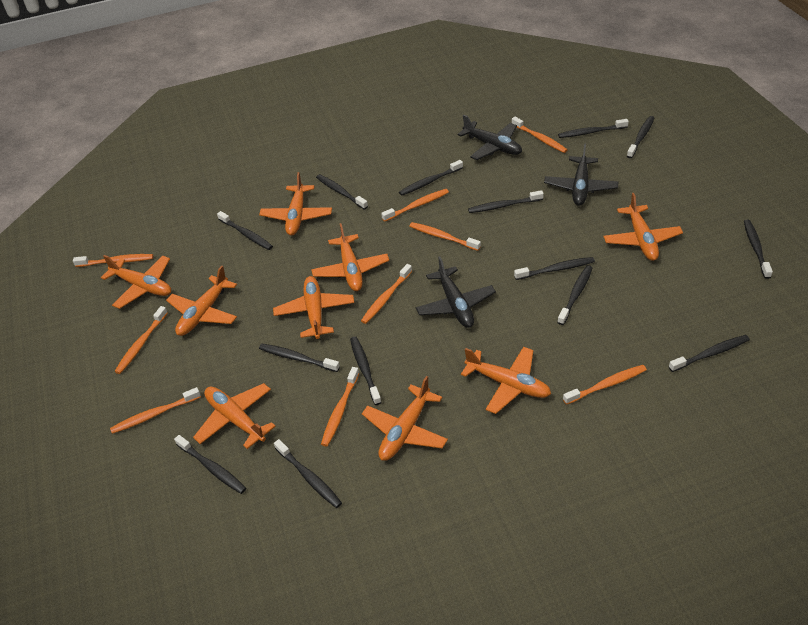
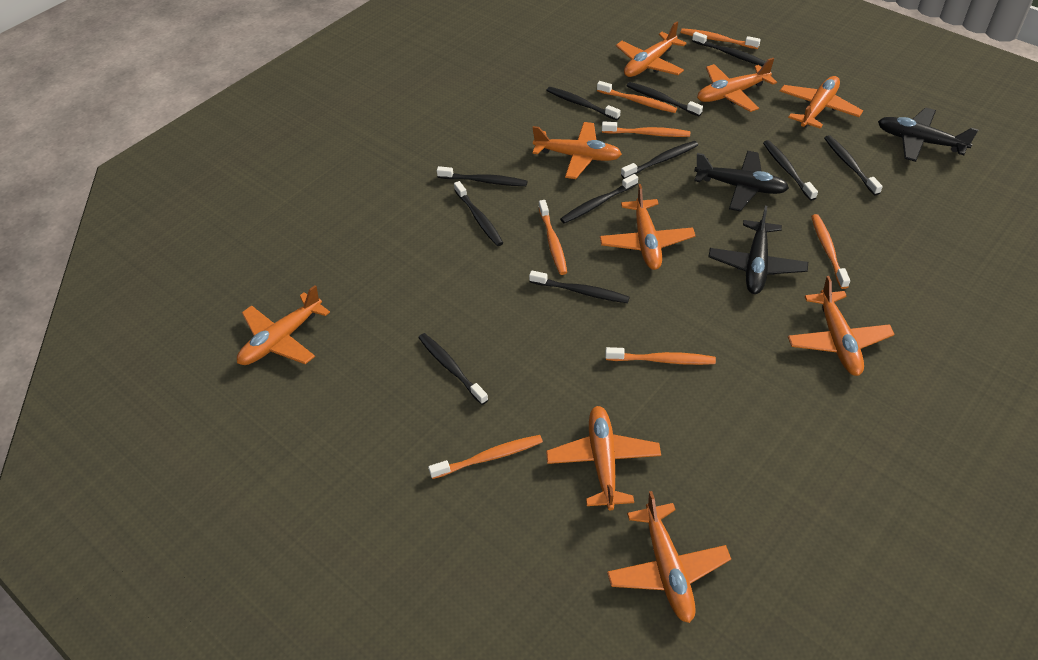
black toothbrush: 14 -> 11
orange toothbrush: 9 -> 7

